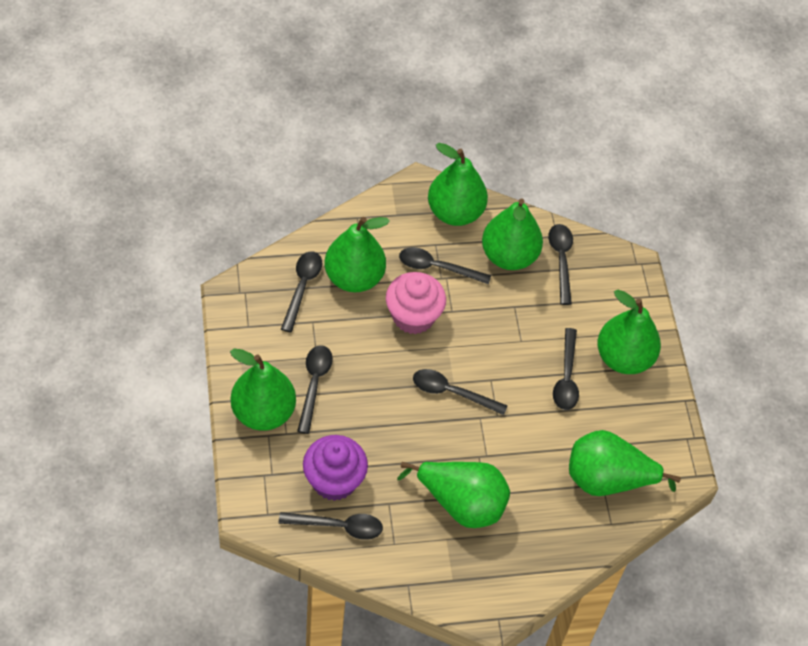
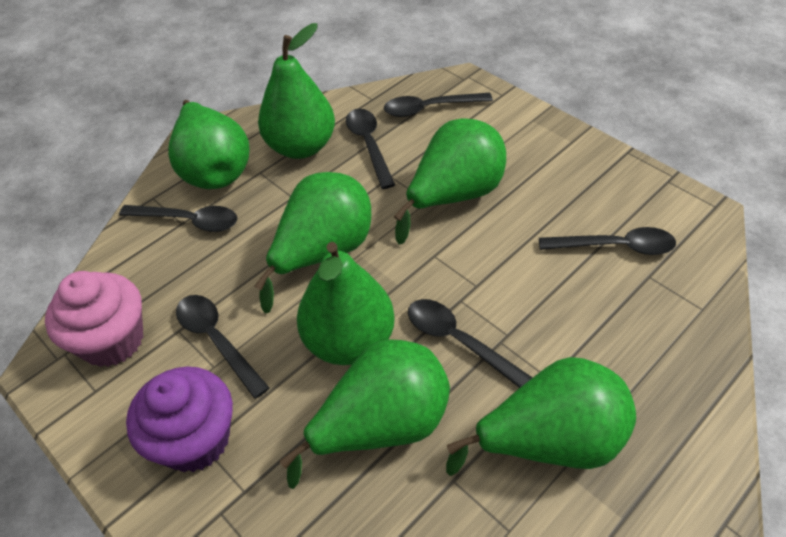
black spoon: 7 -> 6

